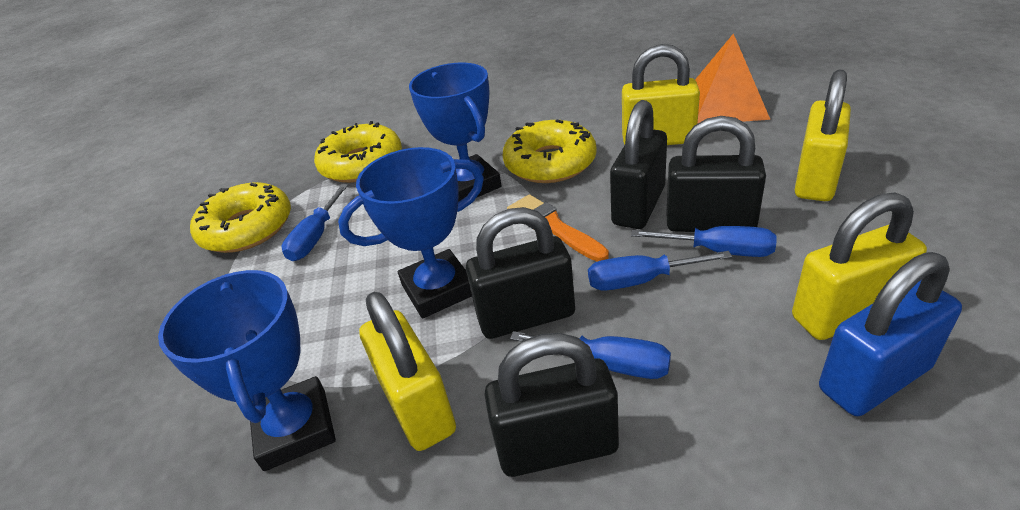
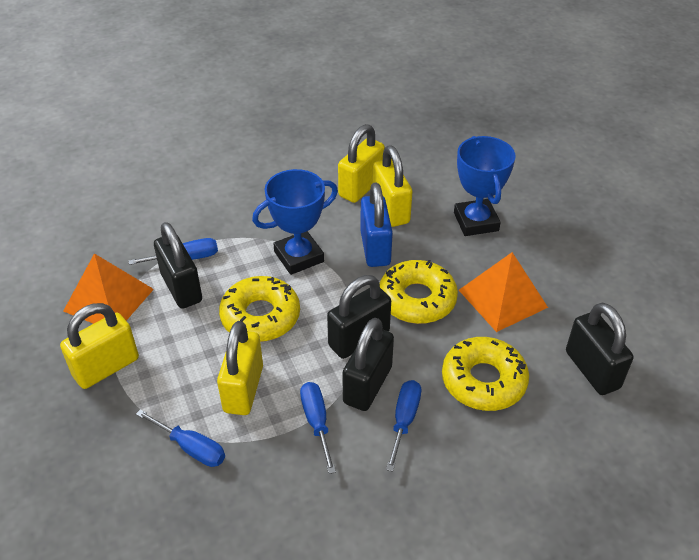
blue trophy: 3 -> 2
orange brush: 1 -> 0
orange pyramid: 1 -> 2

